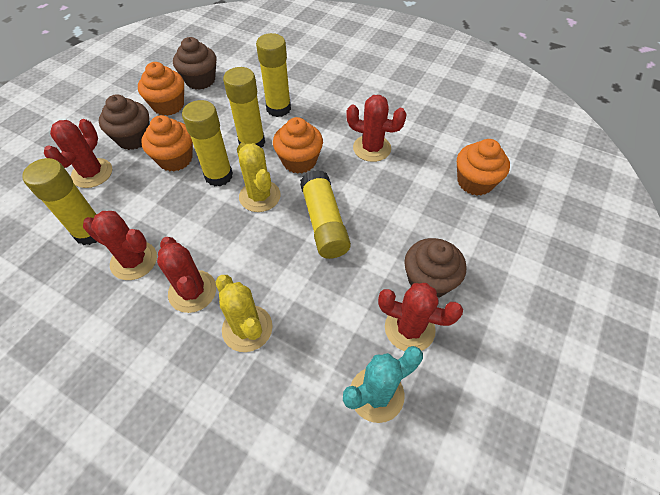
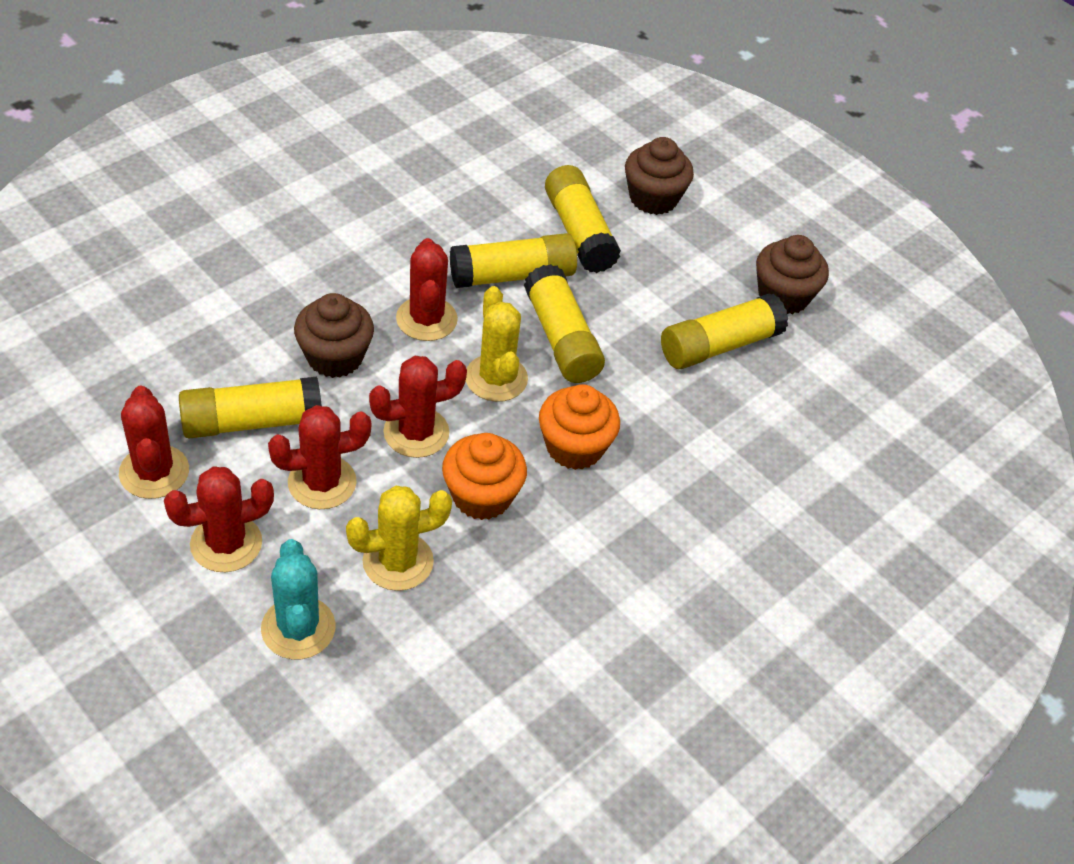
orange cupcake: 4 -> 2

